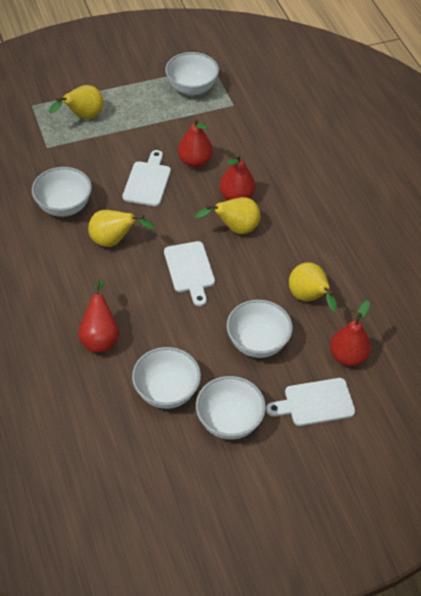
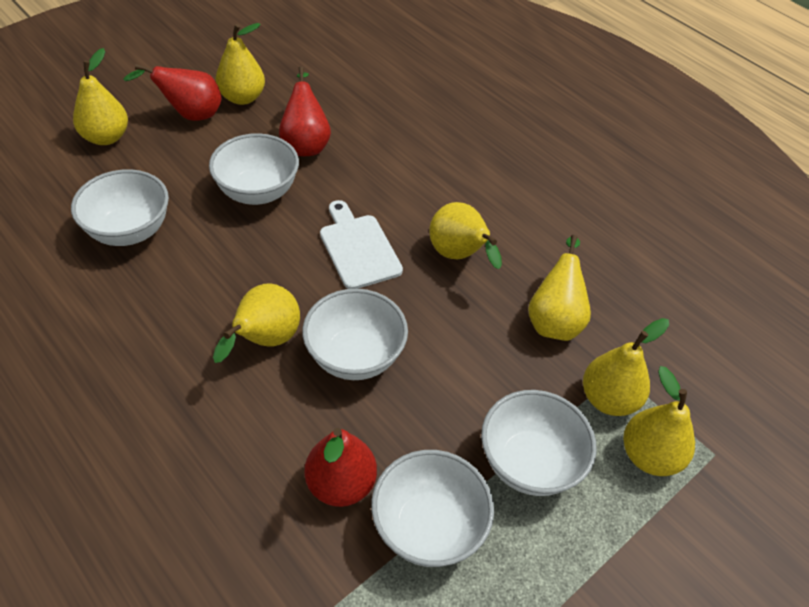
red pear: 4 -> 3
white cutting board: 3 -> 1
yellow pear: 4 -> 7

